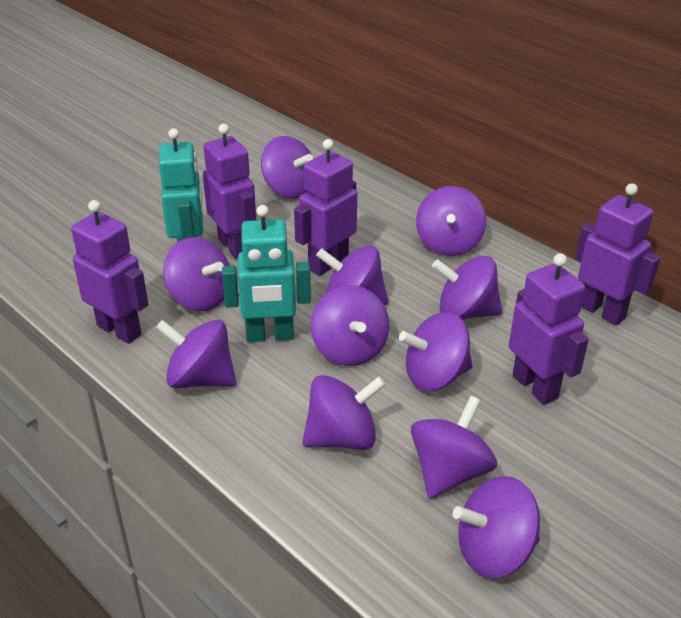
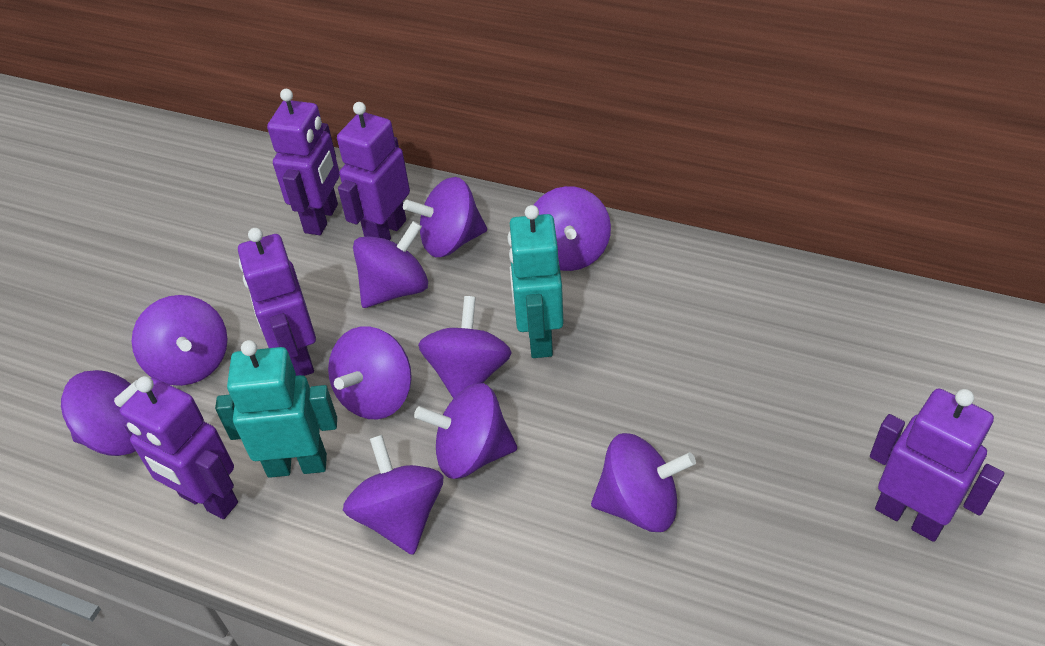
purple spinning top: 11 -> 10

